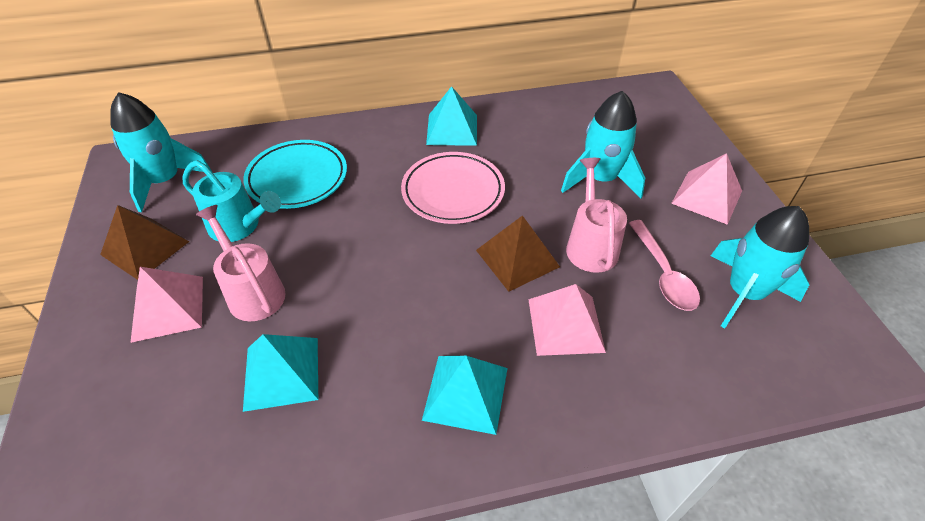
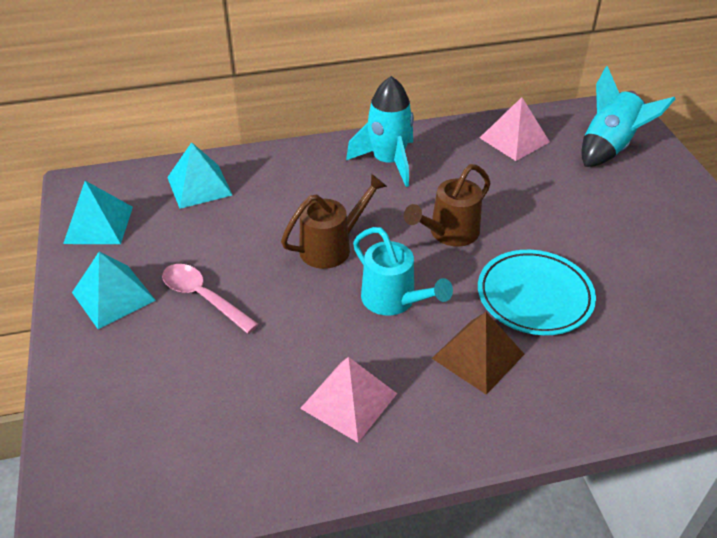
brown pyramid: 2 -> 1
brown watering can: 0 -> 2
pink plate: 1 -> 0
pink pyramid: 3 -> 2
pink watering can: 2 -> 0
turquoise rocket: 3 -> 2

